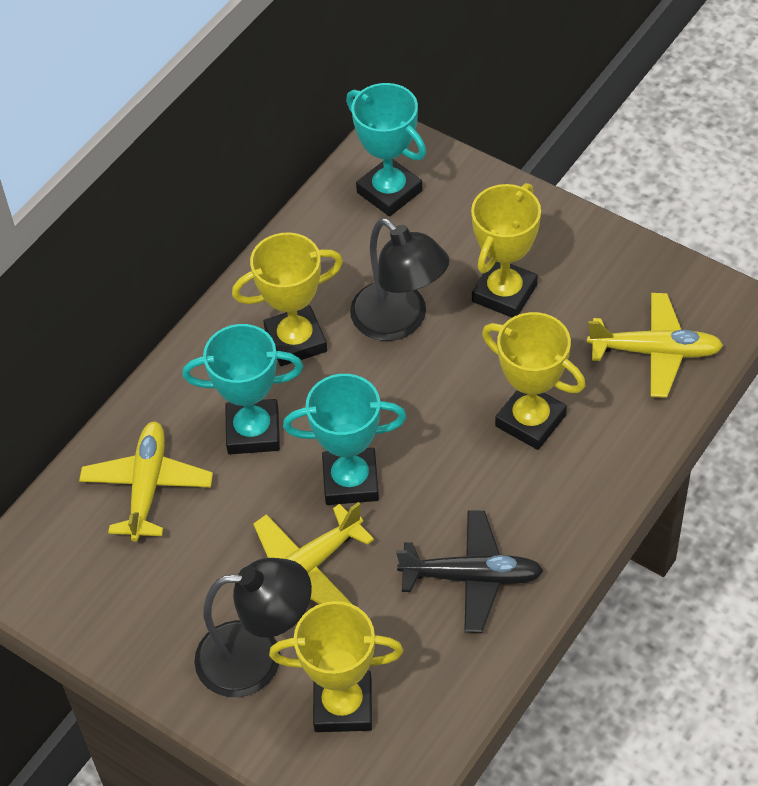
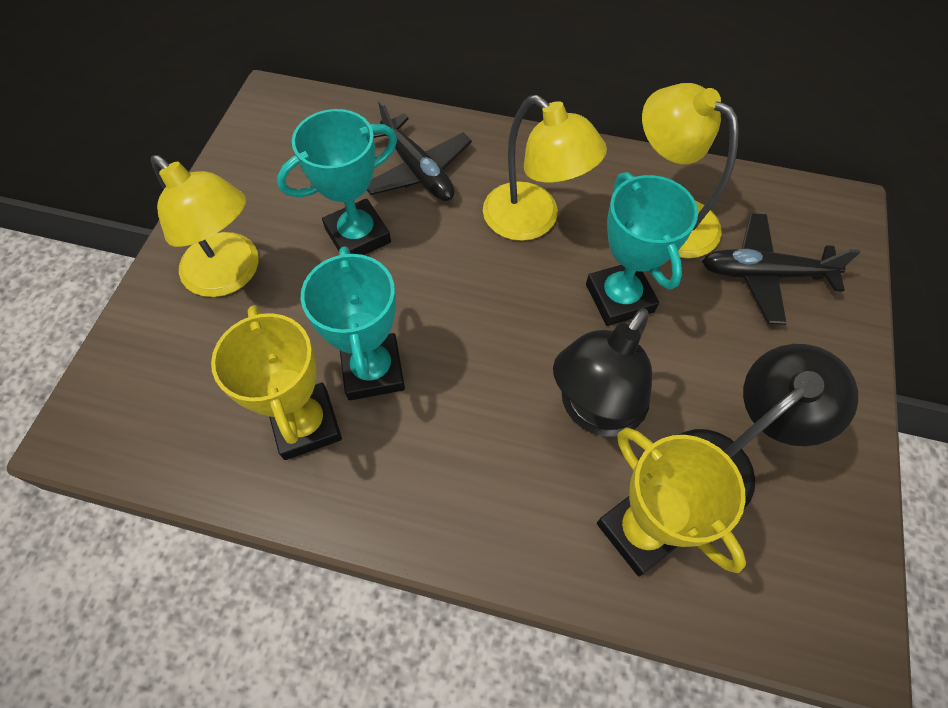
black plane: 1 -> 2
yellow lamp: 0 -> 3
yellow plane: 3 -> 0
yellow trophy: 4 -> 2

